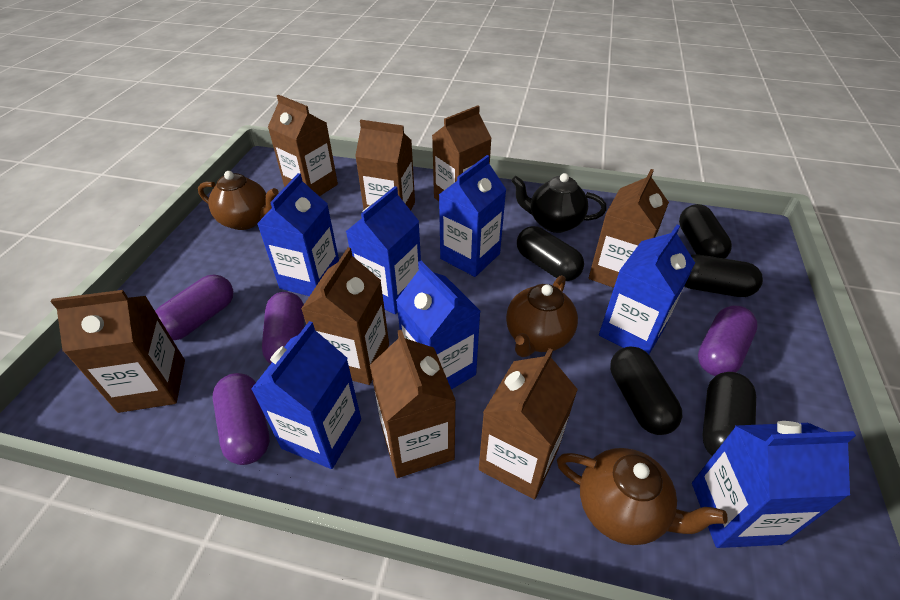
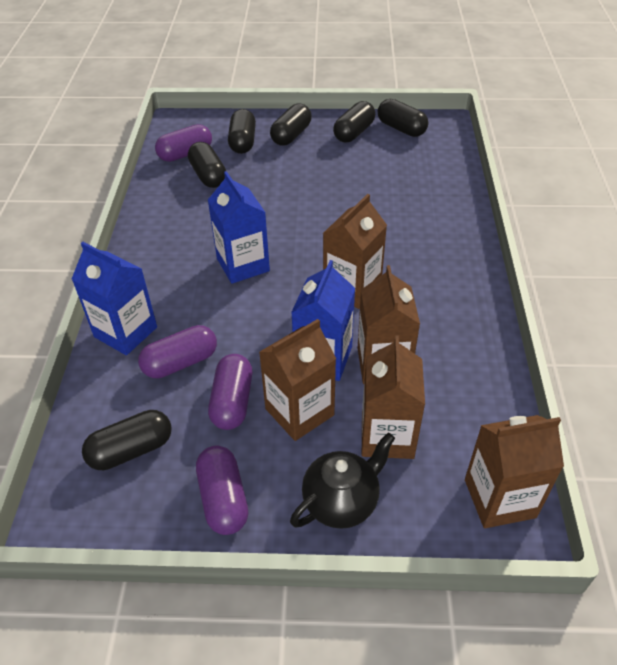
black capsule: 5 -> 6
blue carton: 7 -> 3
brown carton: 8 -> 5
brown teapot: 3 -> 0

